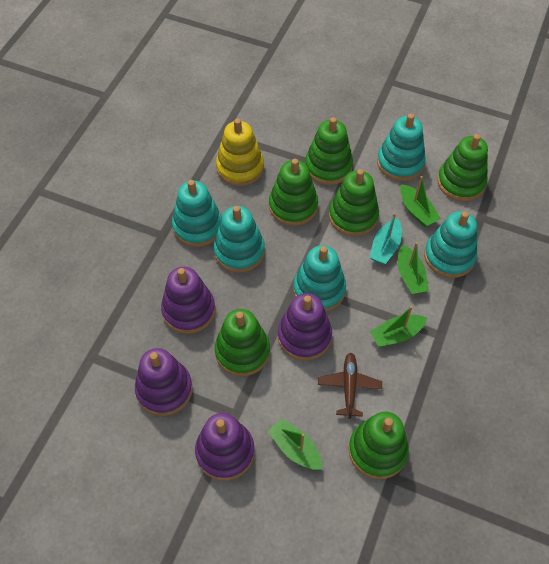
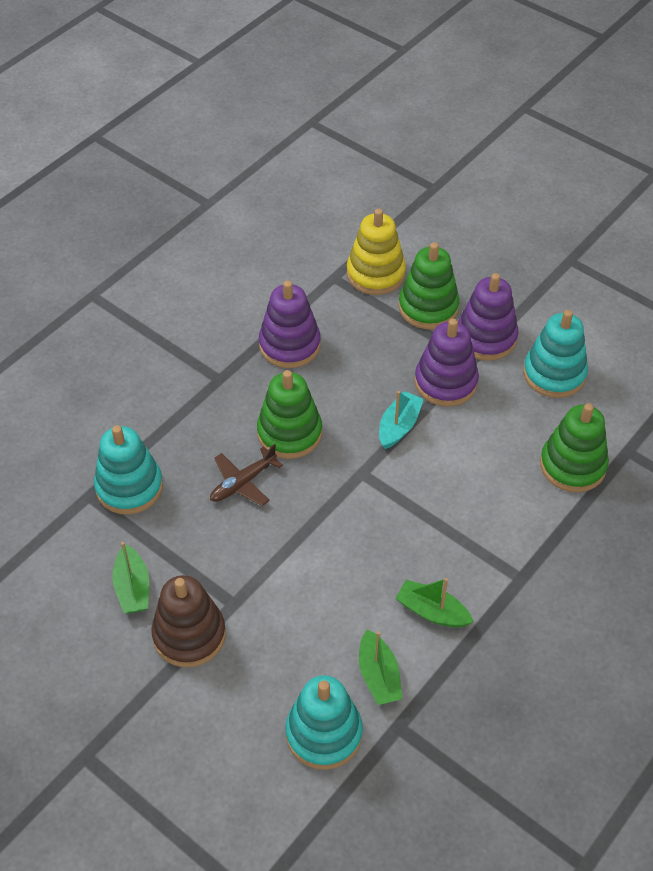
brown stacking toy: 0 -> 1
green boat: 4 -> 3
green stacking toy: 6 -> 3
purple stacking toy: 4 -> 3
turquoise stacking toy: 5 -> 3

